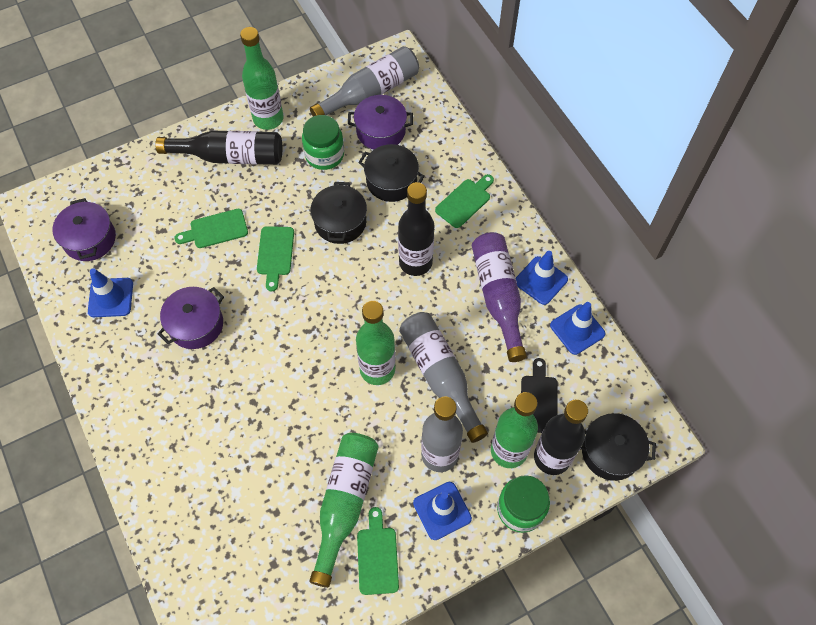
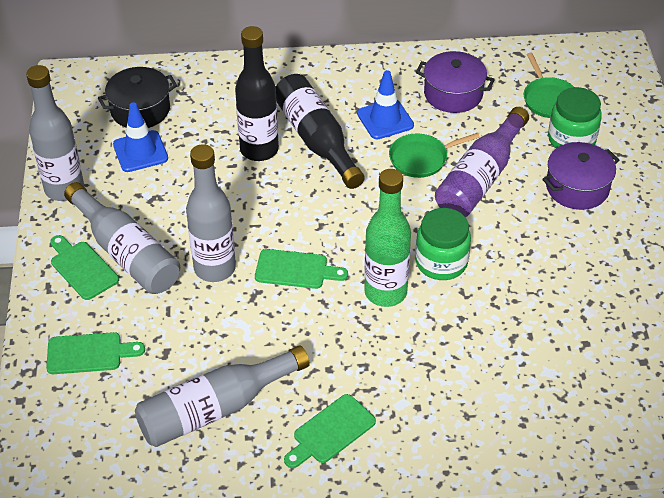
black bottle: 3 -> 2
black cutting board: 1 -> 0
black pot: 3 -> 1
blue traffic cone: 4 -> 2
green bottle: 4 -> 1
green pan: 0 -> 2
grey bottle: 3 -> 4
purple pot: 3 -> 2

